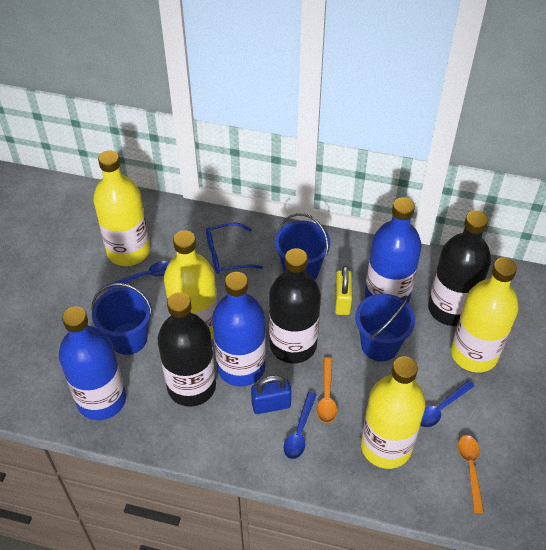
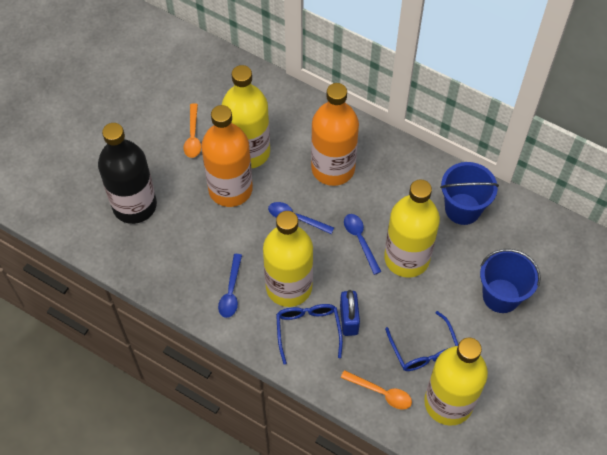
black bottle: 3 -> 1
blue bottle: 3 -> 0
blue bucket: 3 -> 2
blue glasses: 1 -> 2
orange bottle: 0 -> 2
yellow padlock: 1 -> 0

